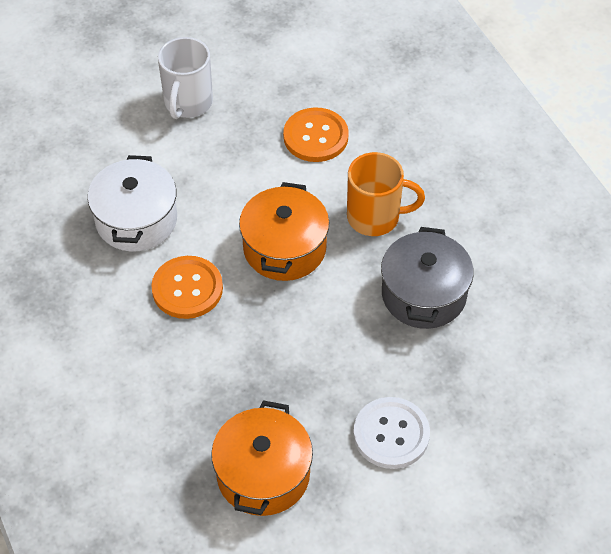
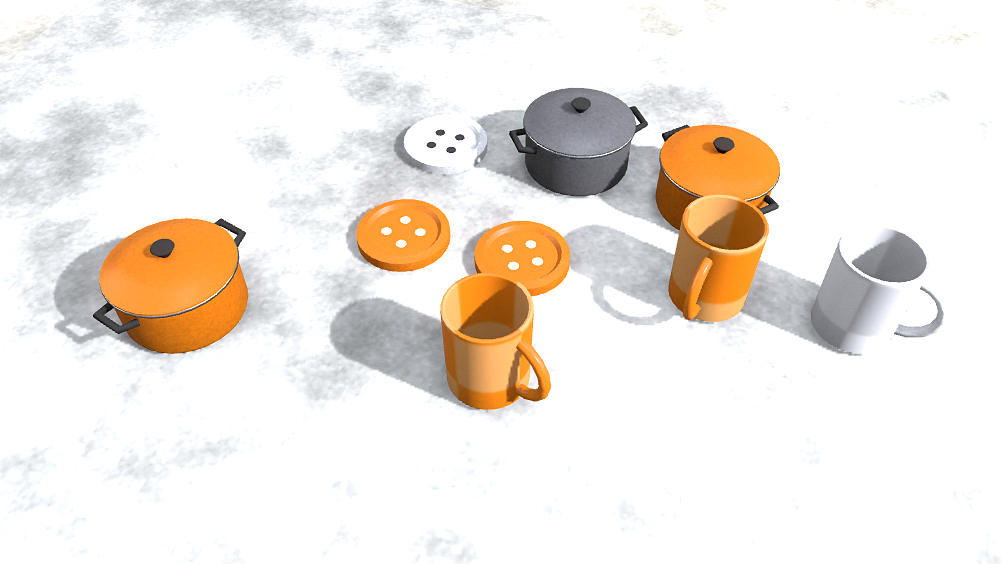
orange mug: 1 -> 2
white pot: 1 -> 0

